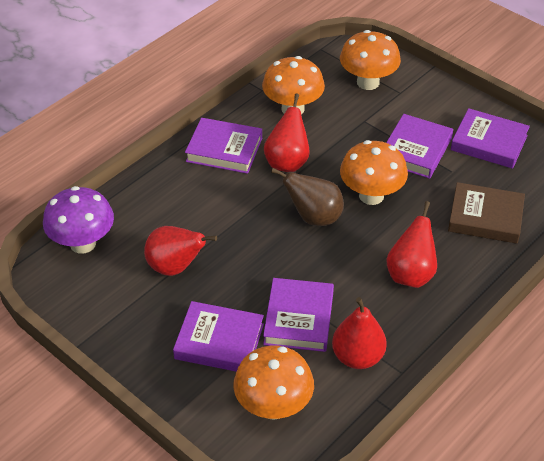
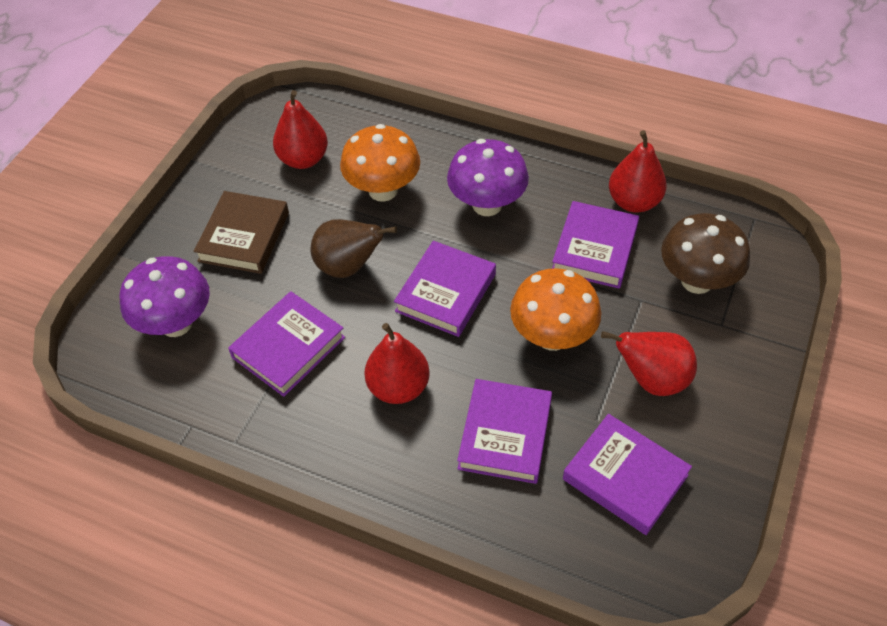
brown mushroom: 0 -> 1
orange mushroom: 4 -> 2
purple mushroom: 1 -> 2

